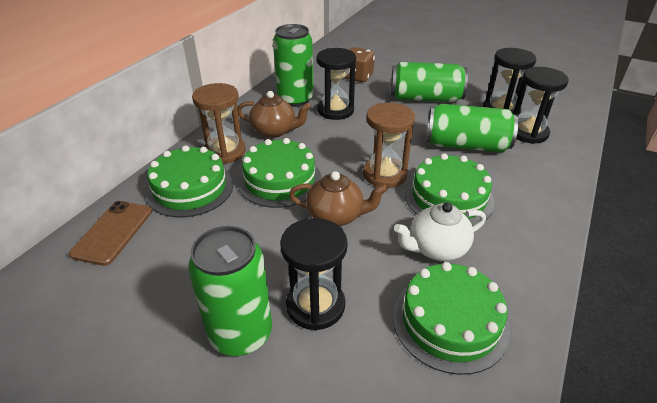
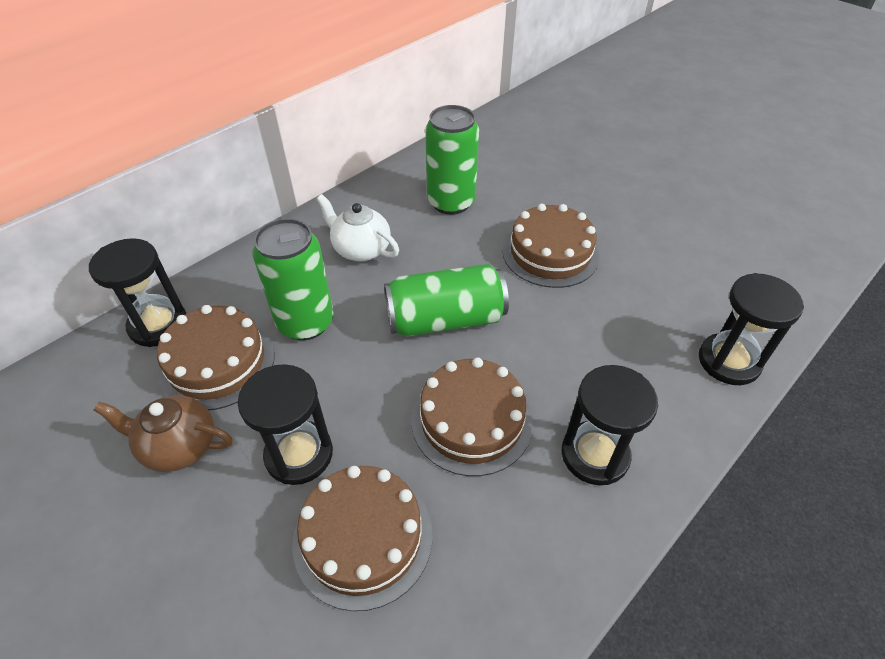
brown cake: 0 -> 4
brown dice: 1 -> 0
brown hourglass: 2 -> 0
brown phone: 1 -> 0
brown teapot: 2 -> 1
green cake: 4 -> 0
green can: 4 -> 3

